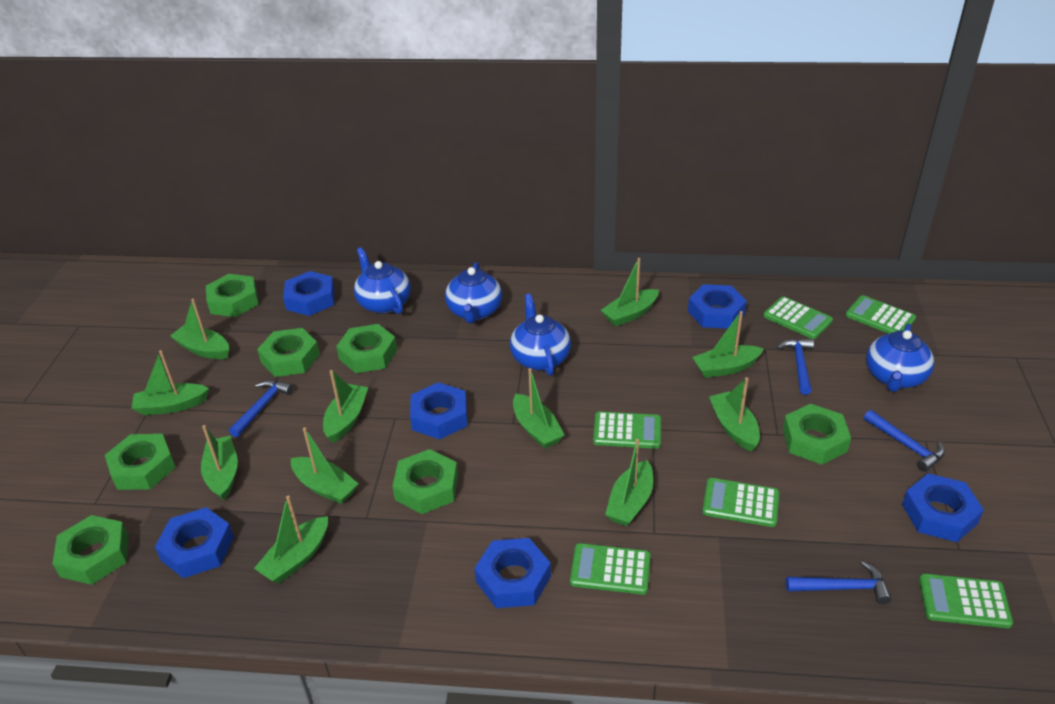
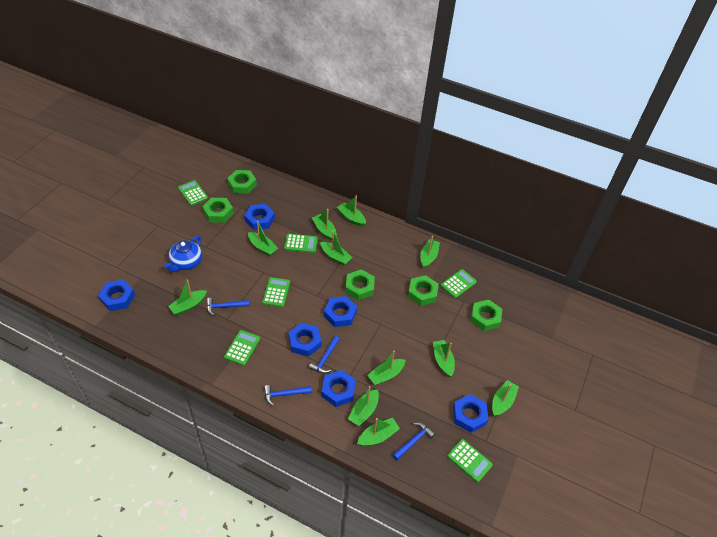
blue teapot: 4 -> 1
green nut: 7 -> 5

